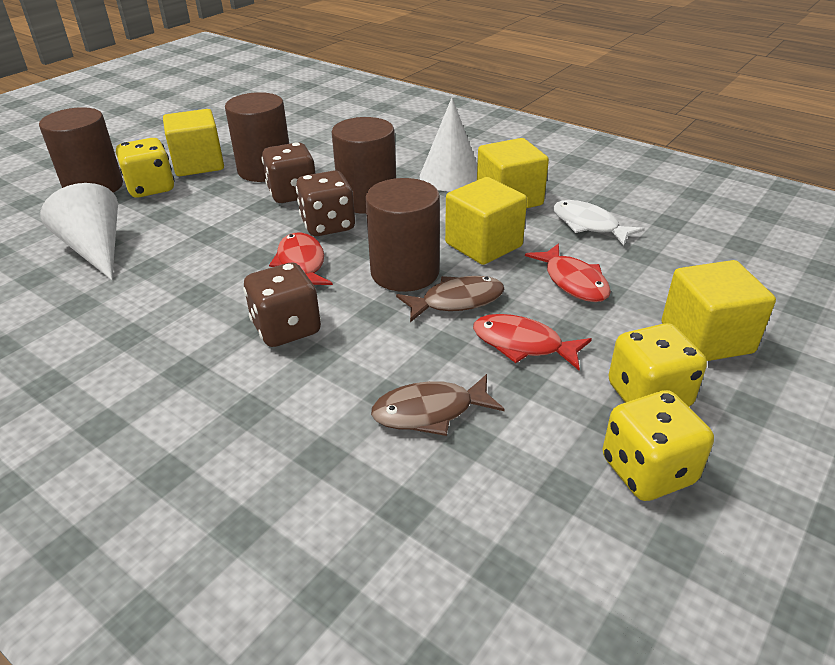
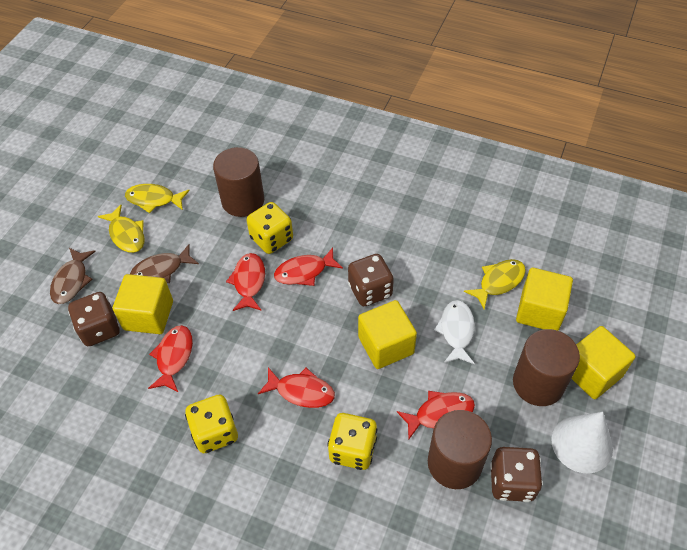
brown cylinder: 4 -> 3
red fish: 3 -> 5
white cone: 2 -> 1
yellow fish: 0 -> 3

